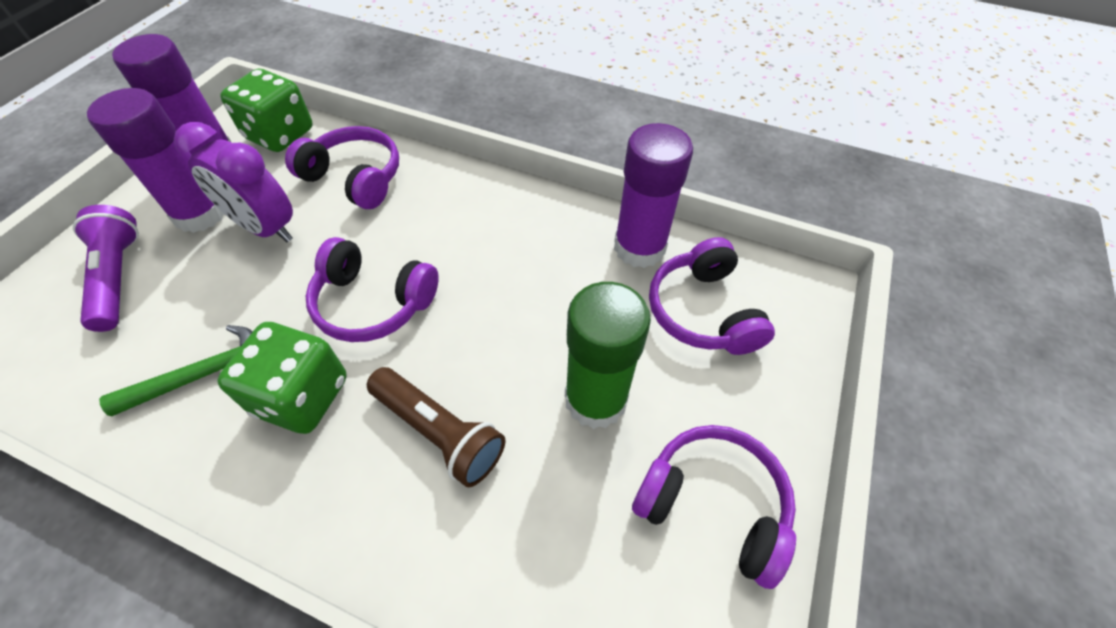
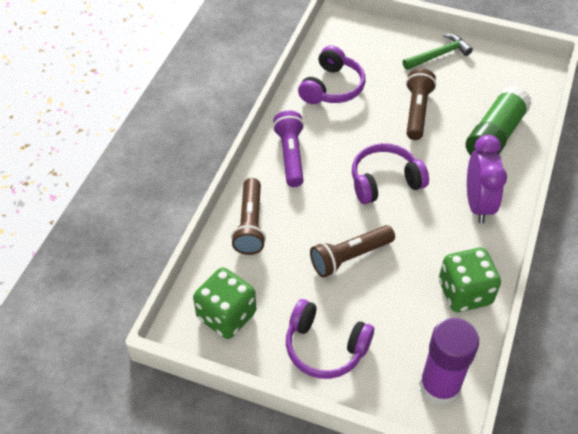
brown flashlight: 1 -> 3
purple glue stick: 3 -> 1
purple headphones: 4 -> 3

